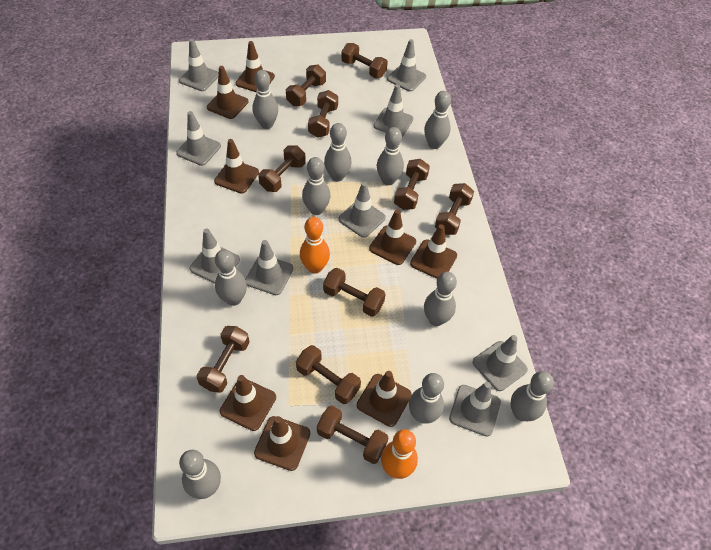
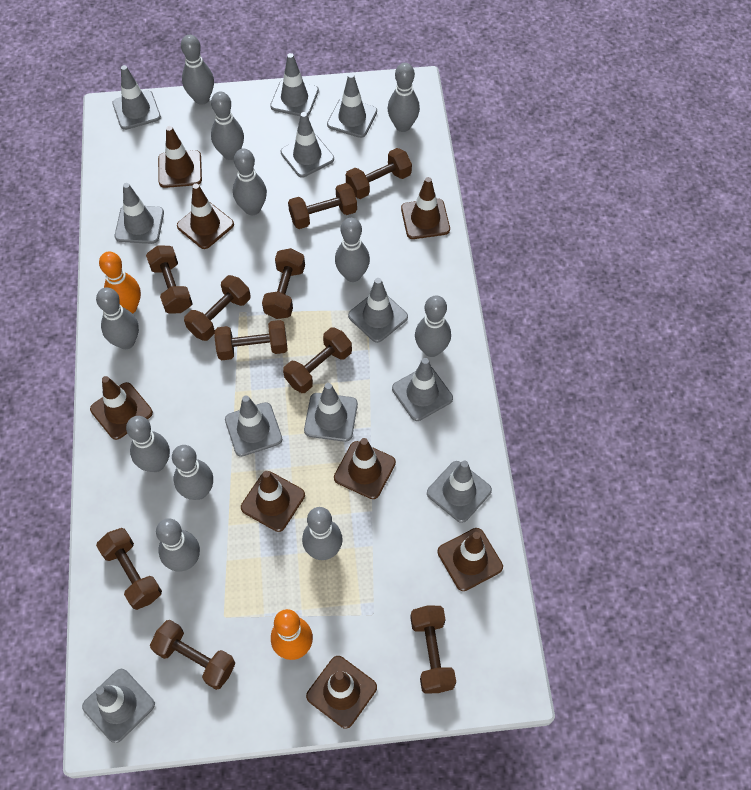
grey bowling pin: 10 -> 11
grey traffic cone: 9 -> 11

